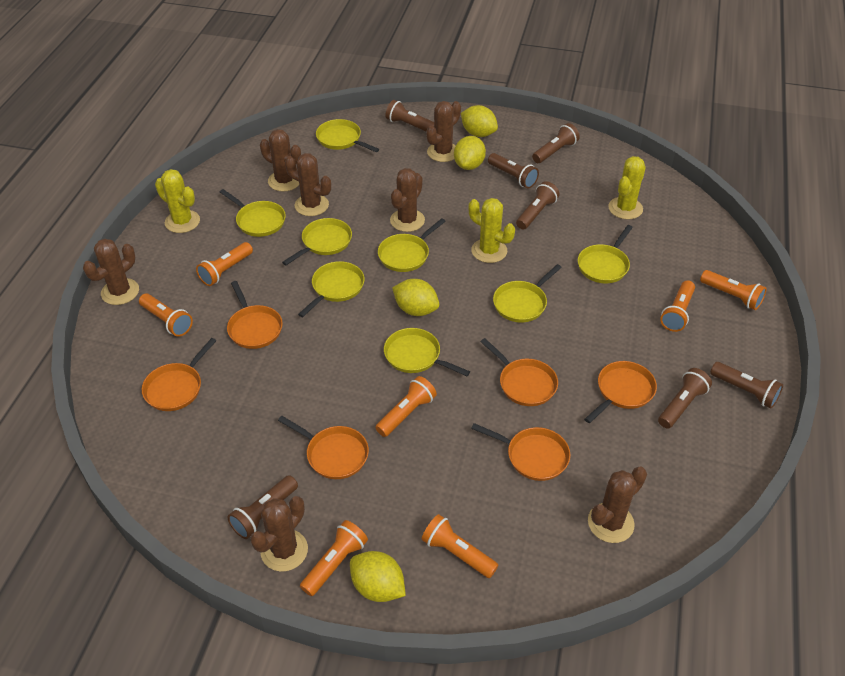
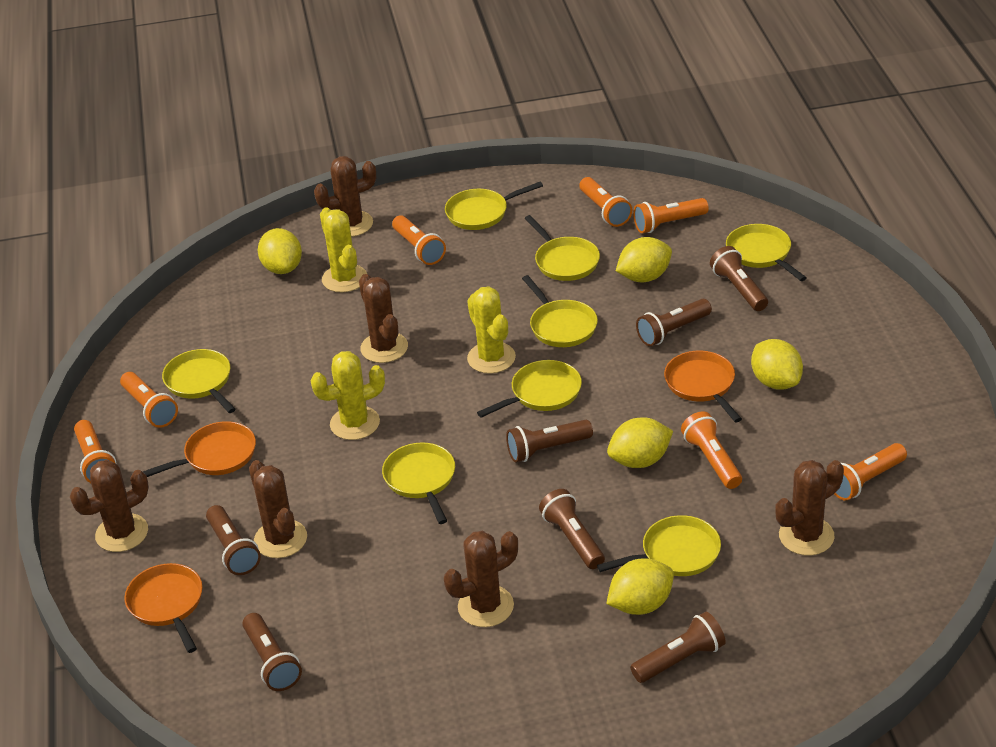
brown cactus: 7 -> 6
orange pan: 6 -> 3
yellow lemon: 4 -> 5

